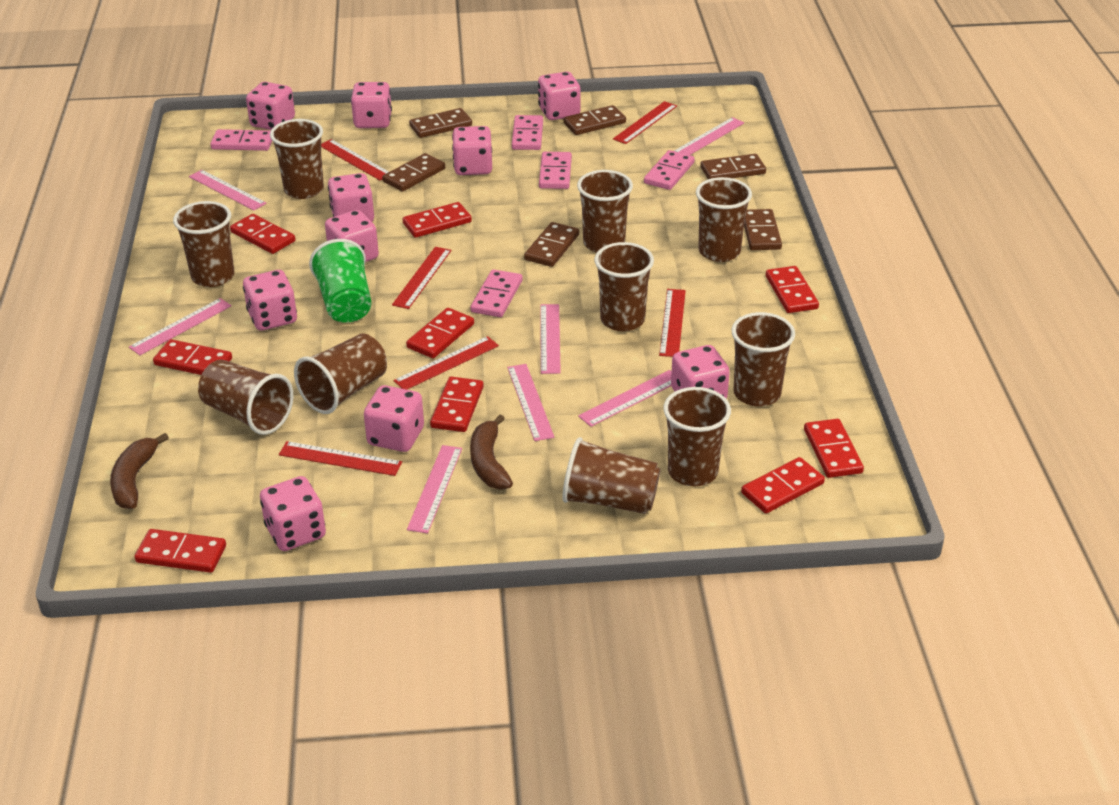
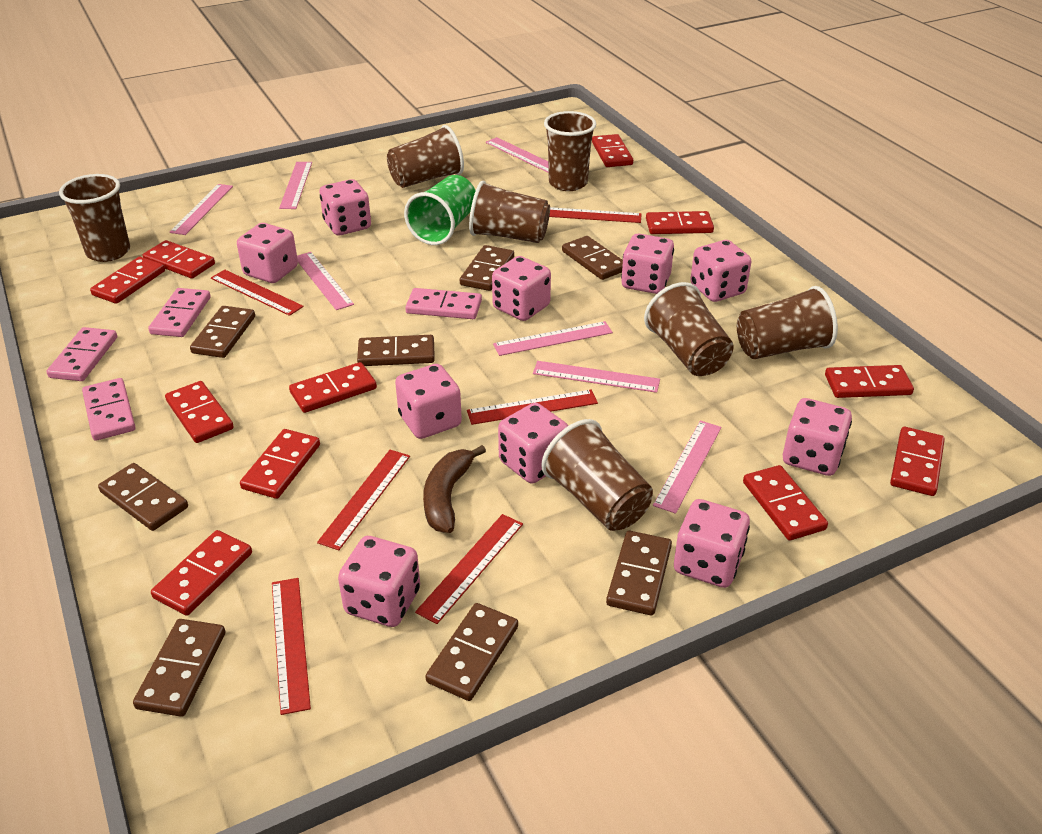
brown banana: 2 -> 1
brown cup: 10 -> 7
brown domino: 6 -> 8
pink domino: 5 -> 4
red domino: 9 -> 11

